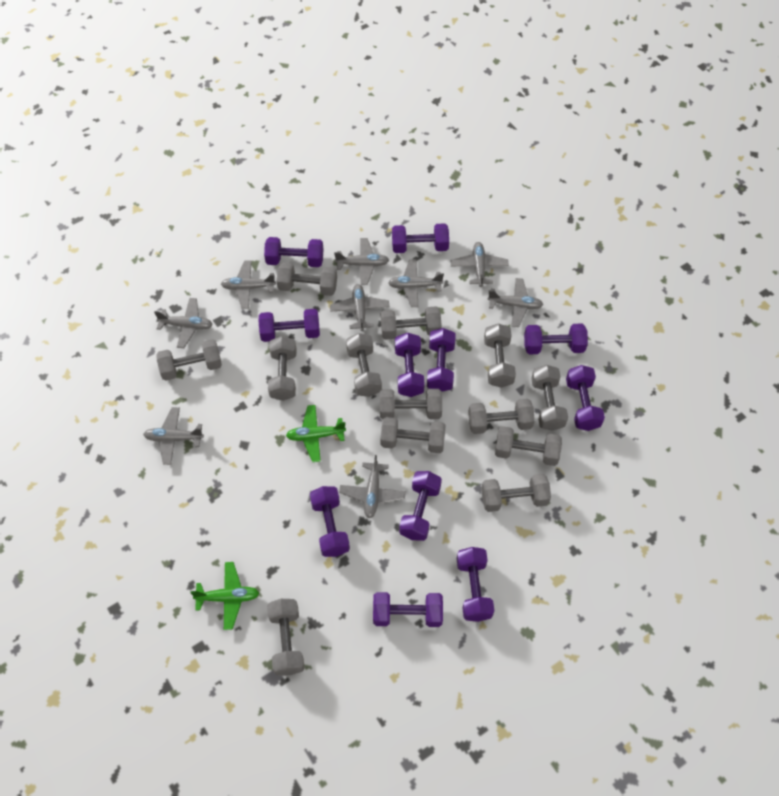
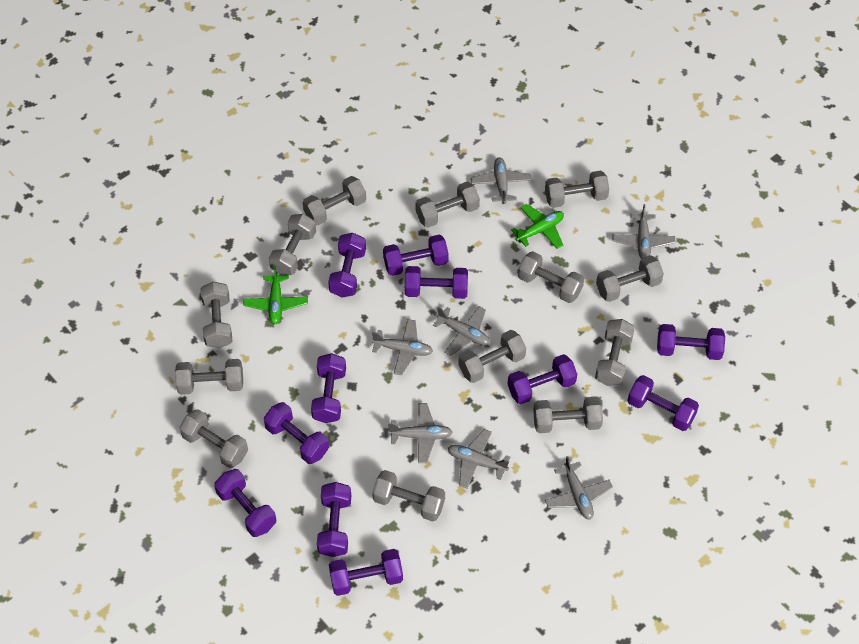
grey plane: 9 -> 7

